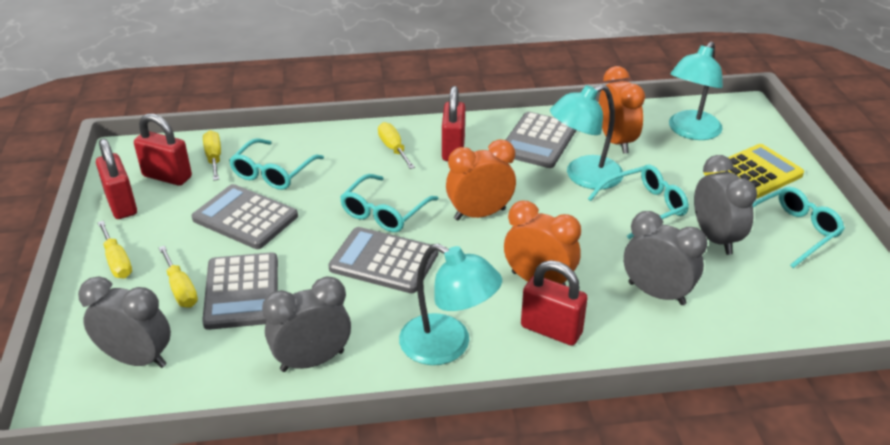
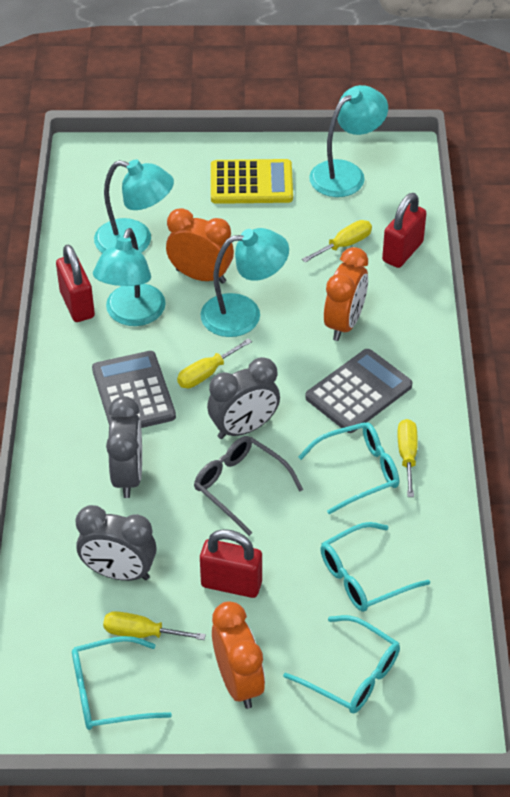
grey calculator: 4 -> 2
grey clock: 4 -> 3
grey glasses: 0 -> 1
red padlock: 4 -> 3
turquoise lamp: 3 -> 4

